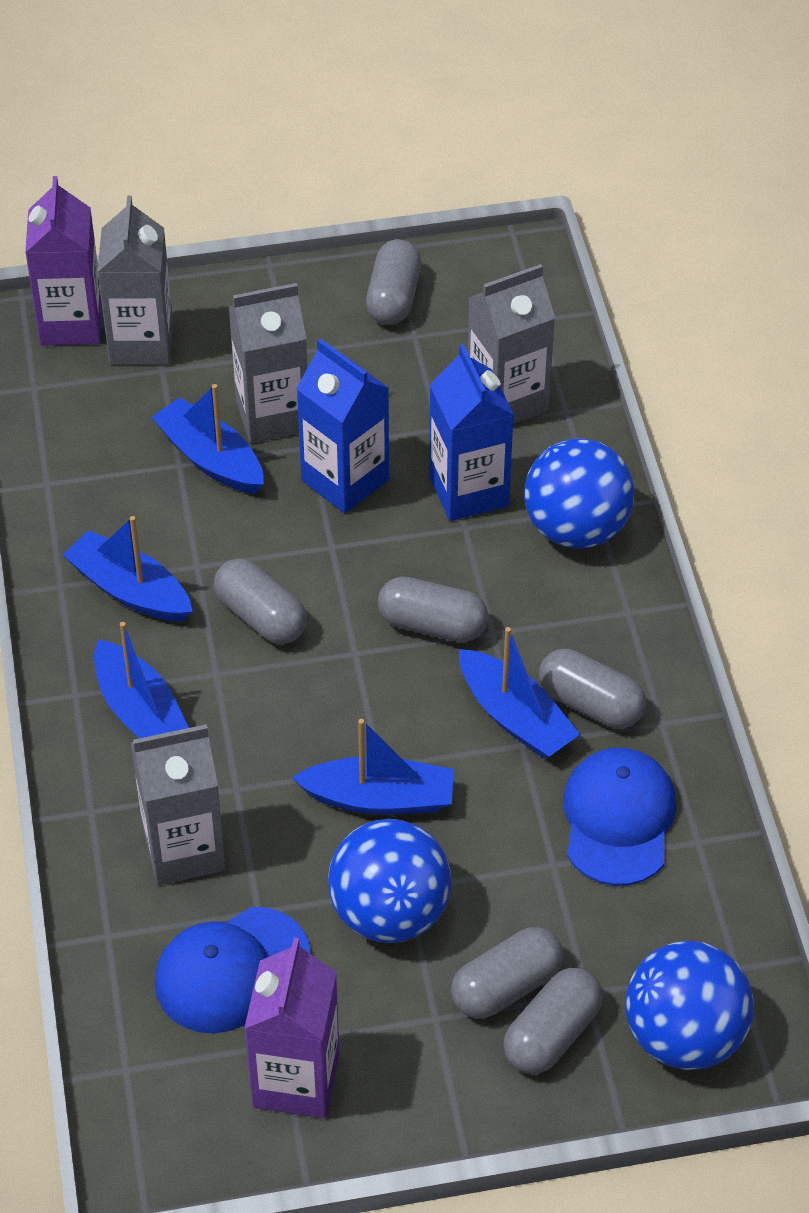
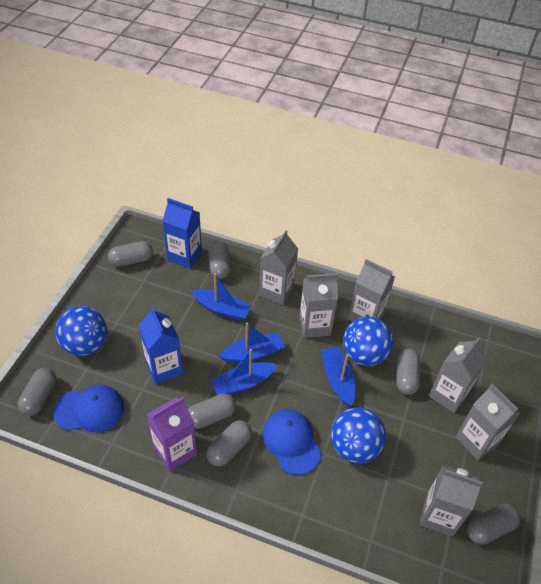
blue boat: 5 -> 4
grey capsule: 6 -> 7
grey carton: 4 -> 6
purple carton: 2 -> 1

